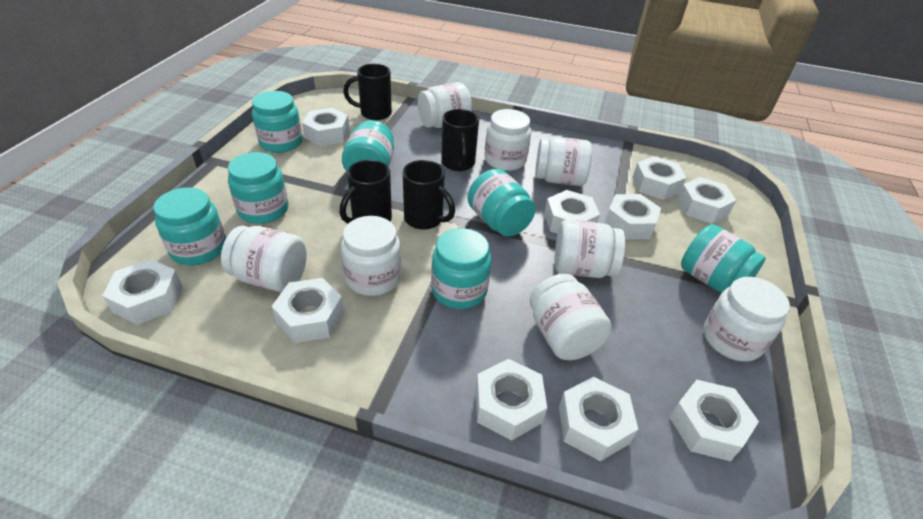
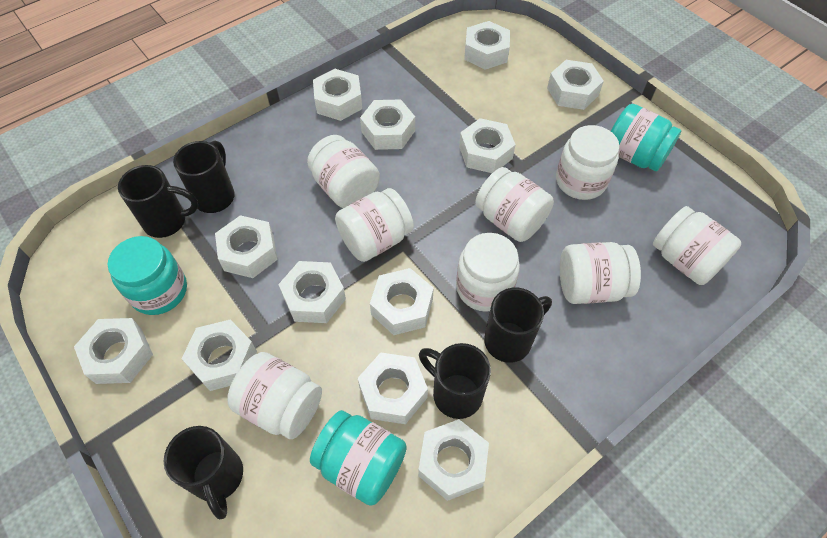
black mug: 4 -> 5
turquoise jar: 7 -> 3
white nut: 10 -> 12

